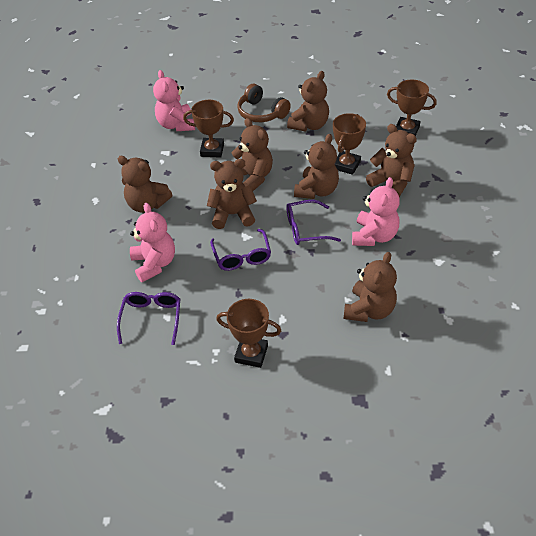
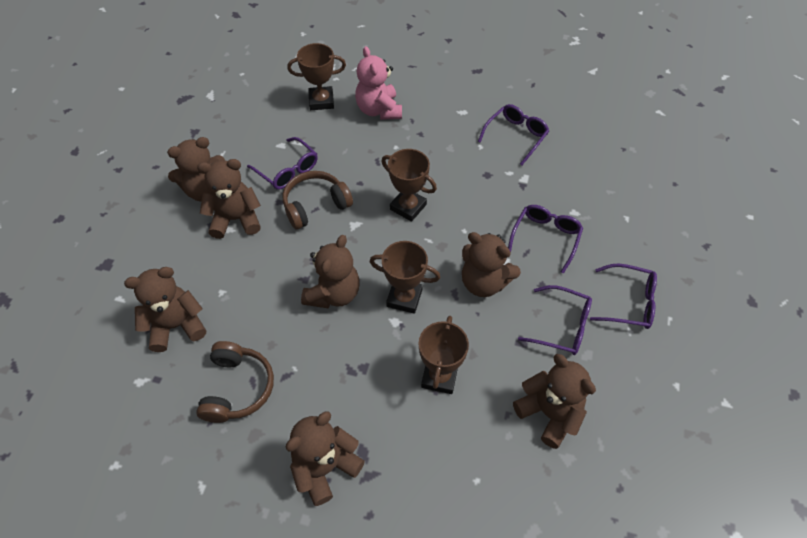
brown headphones: 1 -> 2
pink teddy bear: 3 -> 1
purple glasses: 3 -> 5

